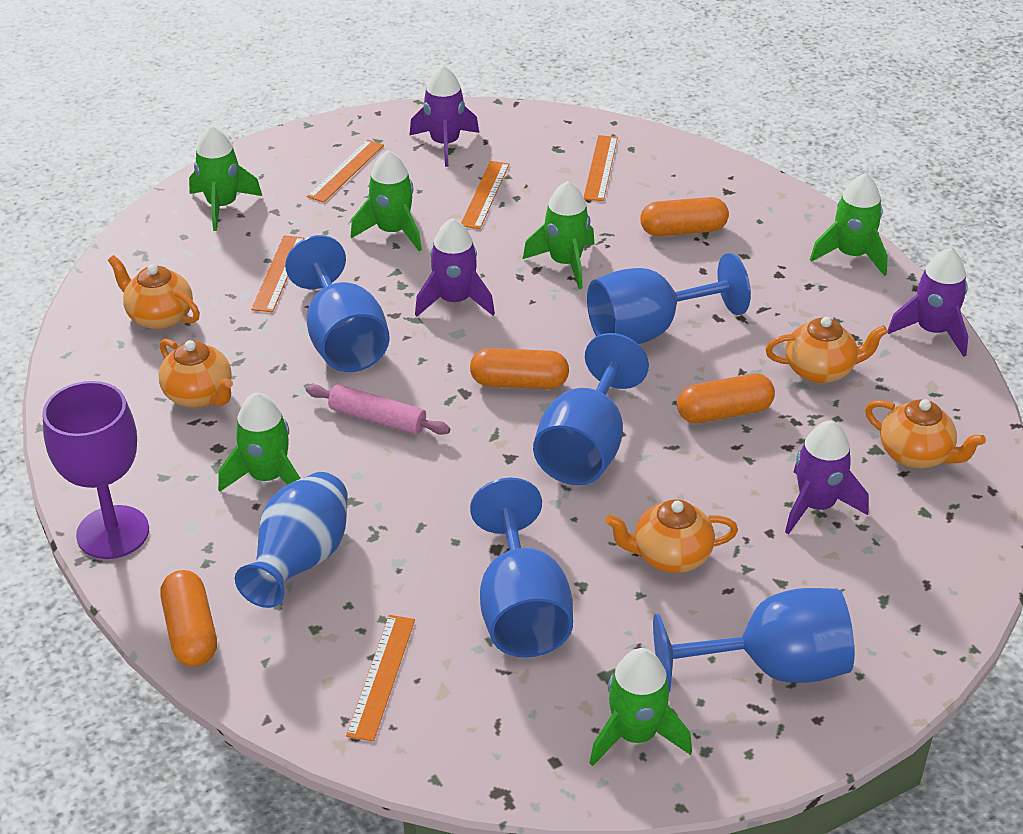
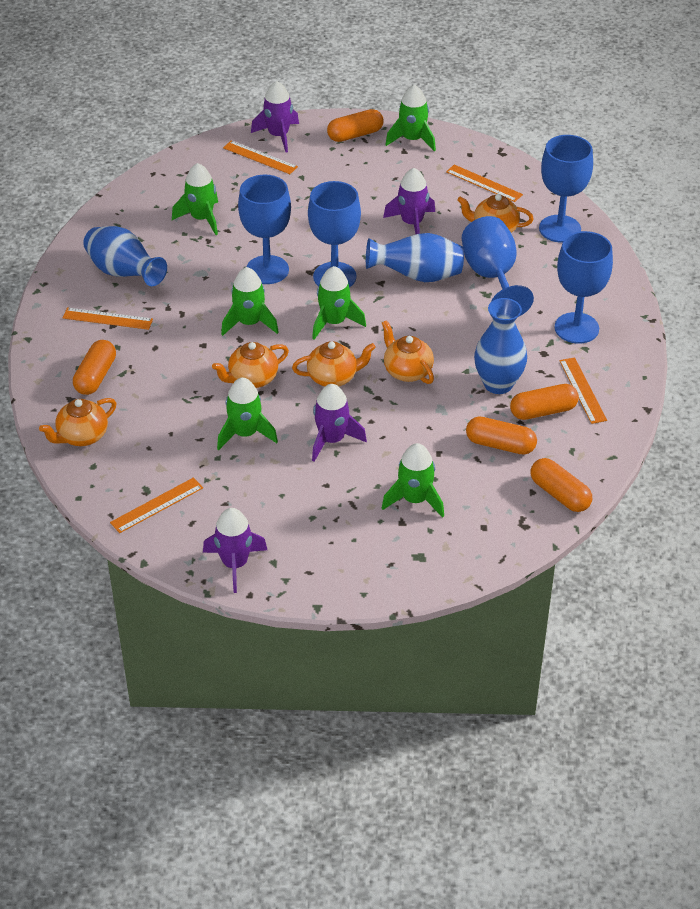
blue vase: 1 -> 3
orange capsule: 4 -> 5
pink rolling pin: 1 -> 0
purple goblet: 1 -> 0

